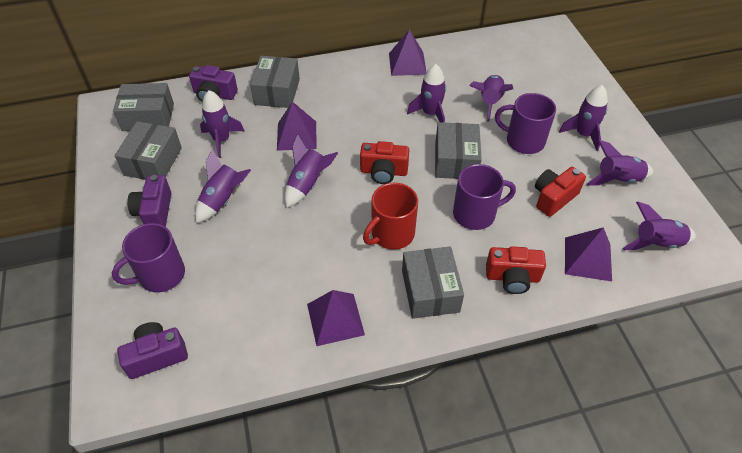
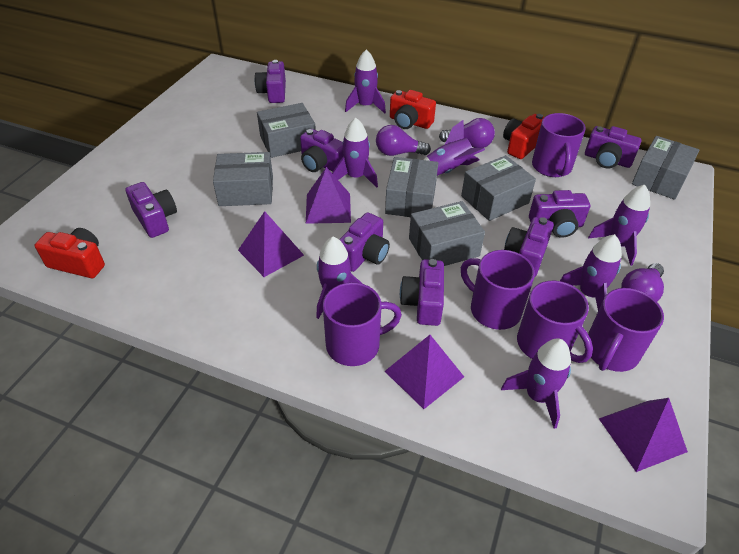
grey box: 5 -> 6
purple camera: 3 -> 8
purple light bulb: 0 -> 3
purple mug: 3 -> 5
purple rocket: 8 -> 7
red mug: 1 -> 0

